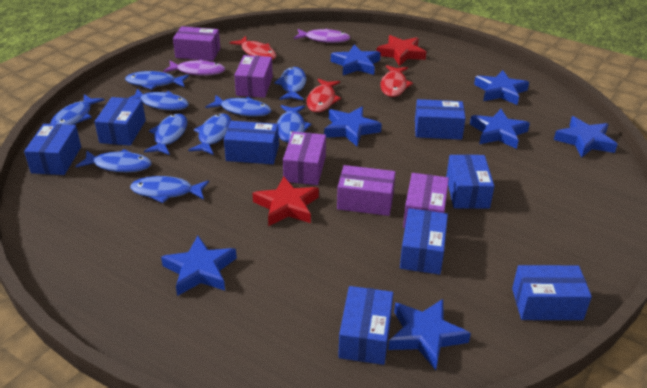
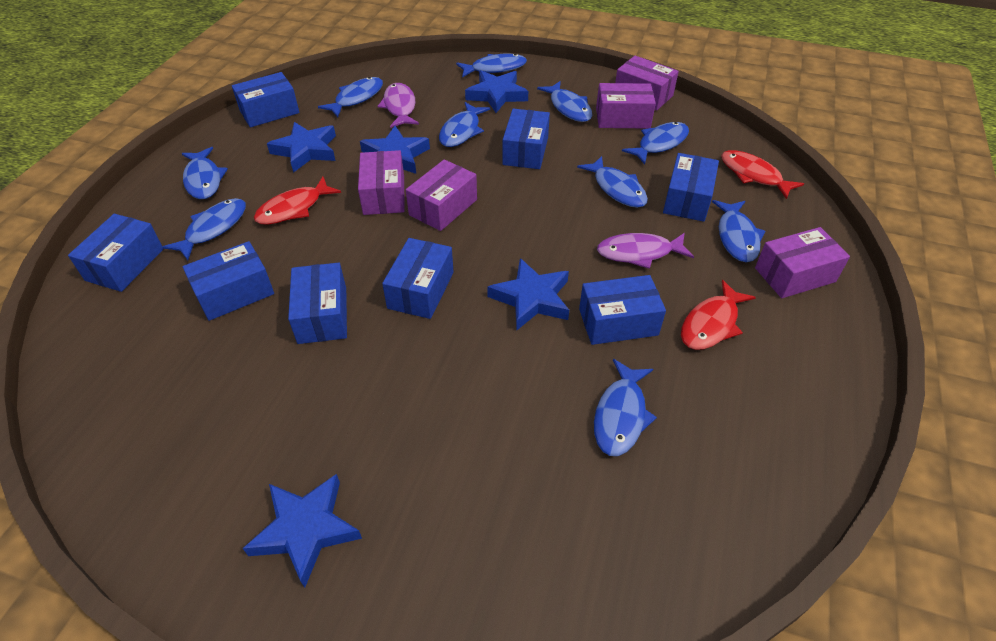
blue star: 7 -> 5
red star: 2 -> 0

